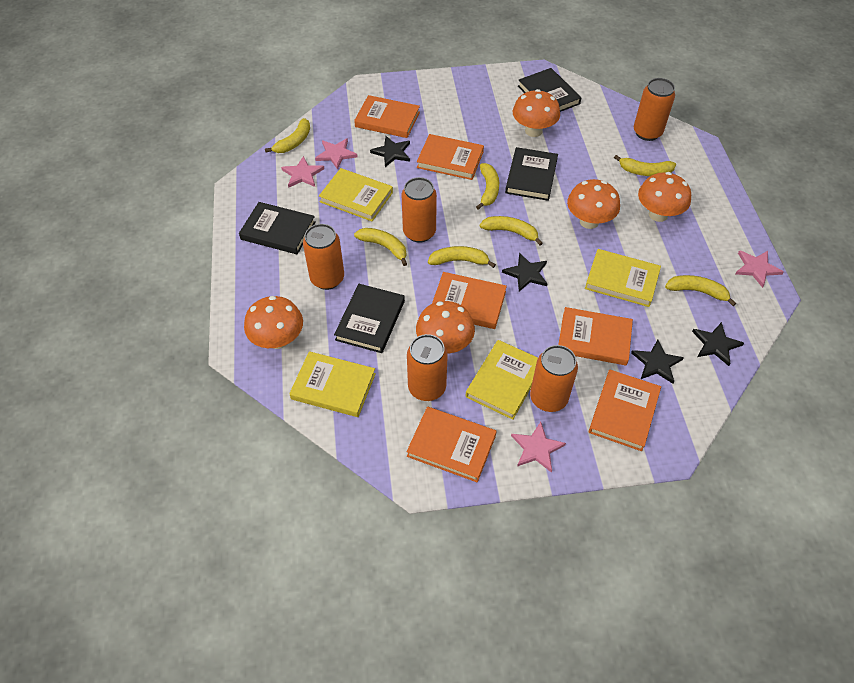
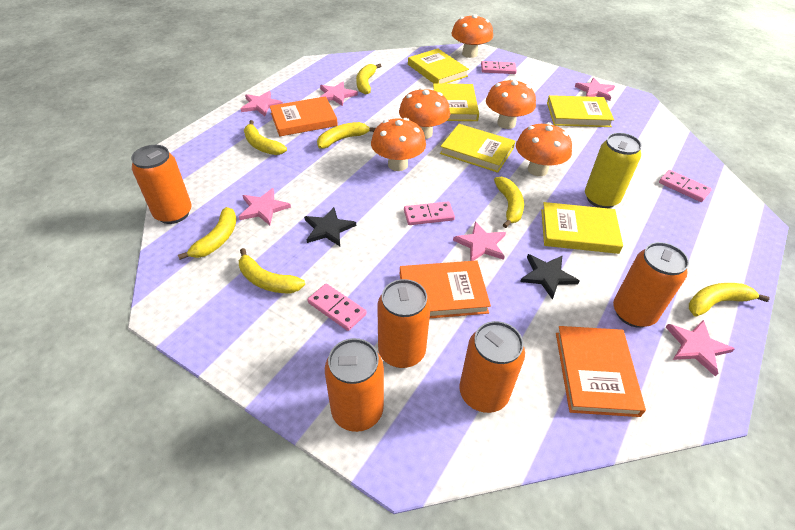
black book: 4 -> 0
black star: 4 -> 2
orange book: 6 -> 3
pink domino: 0 -> 4
pink star: 4 -> 6
yellow book: 4 -> 5
yellow can: 0 -> 1

